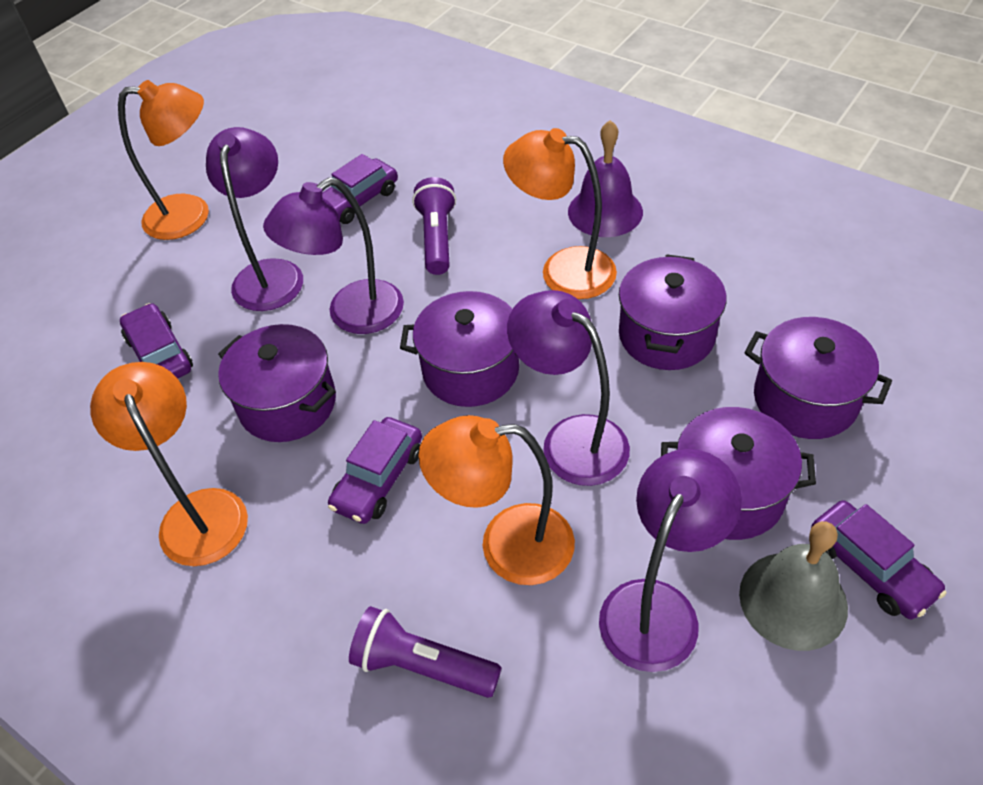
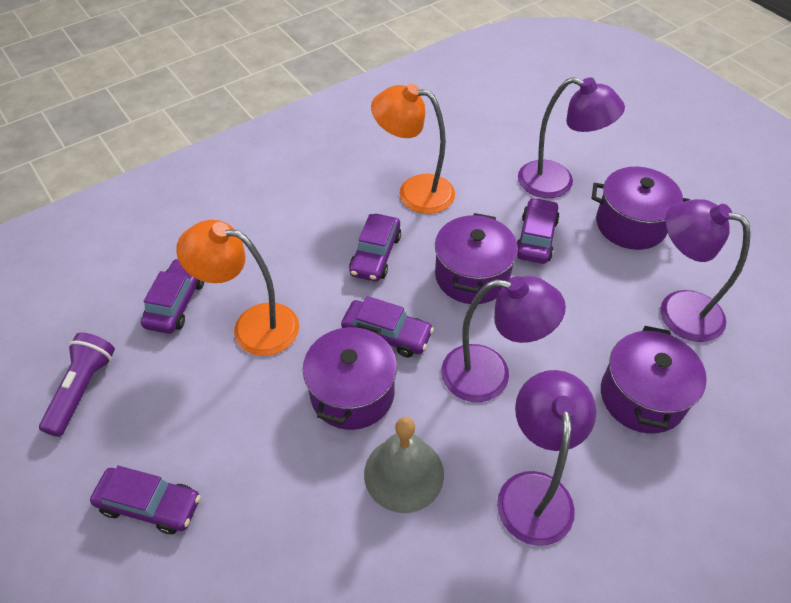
orange lamp: 4 -> 2
purple bell: 1 -> 0
purple car: 4 -> 5
purple flashlight: 2 -> 1
purple pot: 5 -> 4

